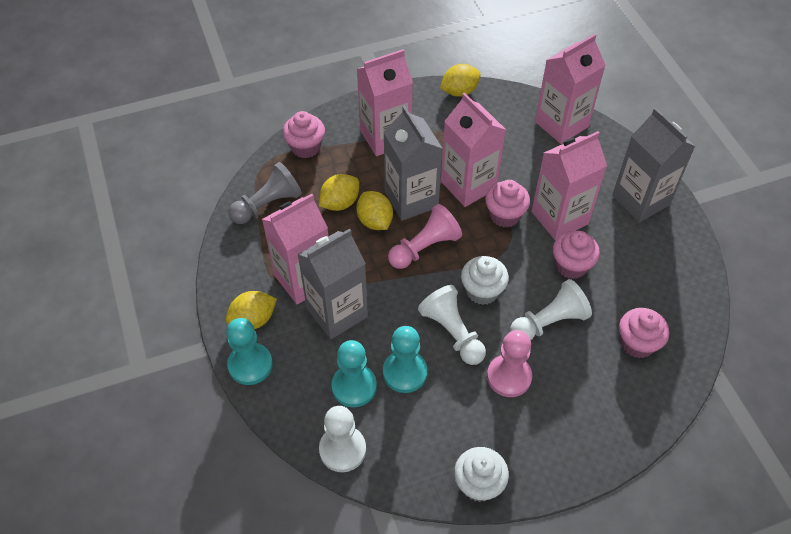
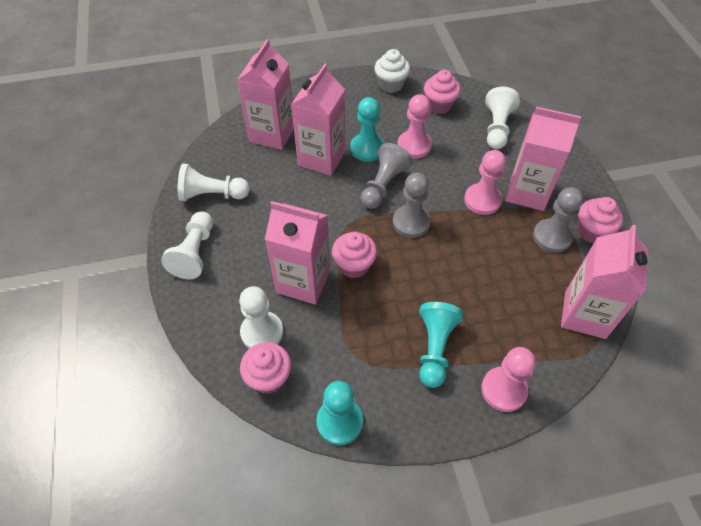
grey carton: 3 -> 0
grey pawn: 1 -> 3
pink pawn: 2 -> 3
white cupcake: 2 -> 1
white pawn: 3 -> 4
yellow lemon: 4 -> 0

